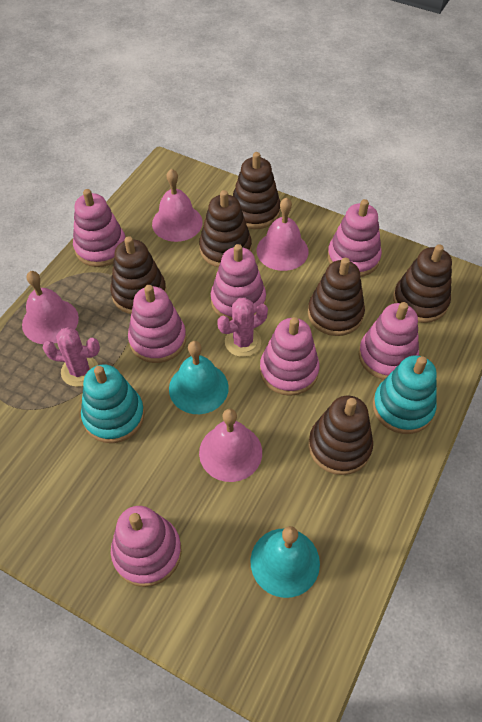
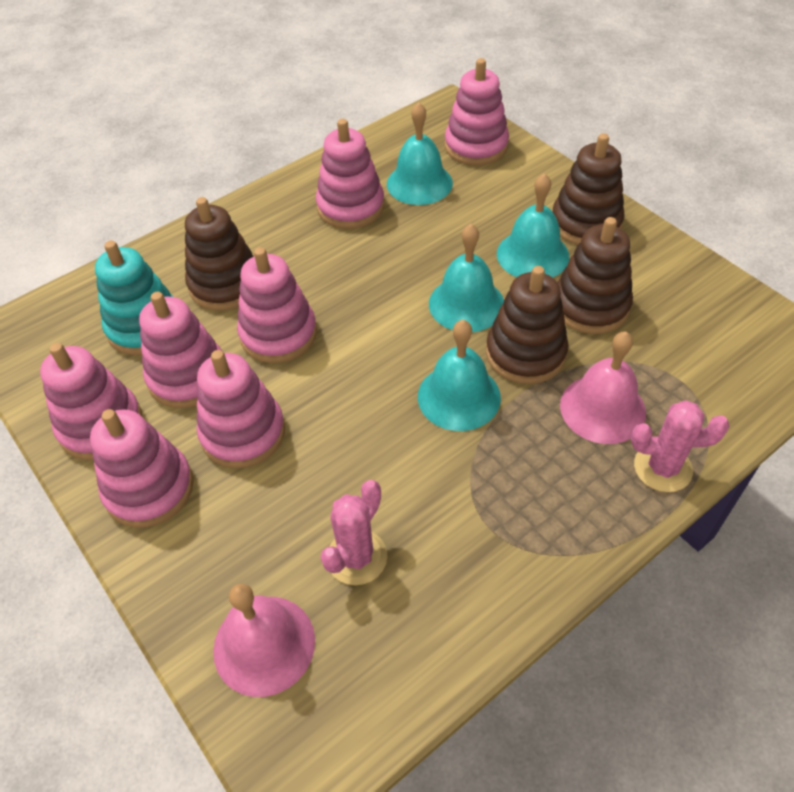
brown stacking toy: 6 -> 4
pink bell: 4 -> 2
turquoise bell: 2 -> 4
turquoise stacking toy: 2 -> 1

